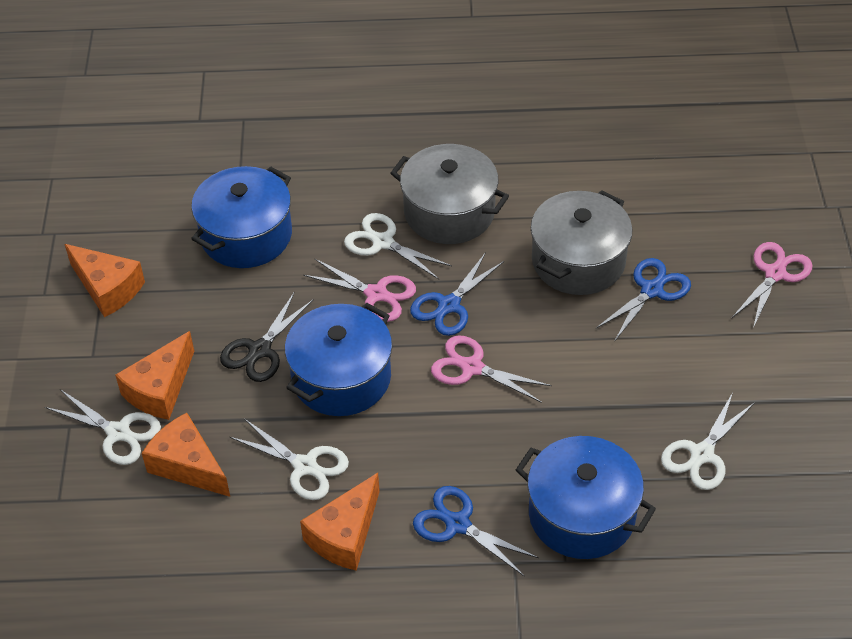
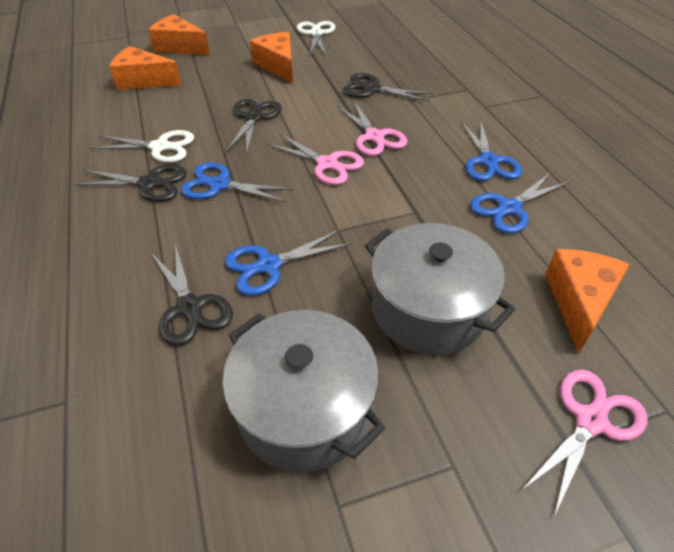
black scissors: 1 -> 4
blue pot: 3 -> 0
blue scissors: 3 -> 4
white scissors: 4 -> 2

